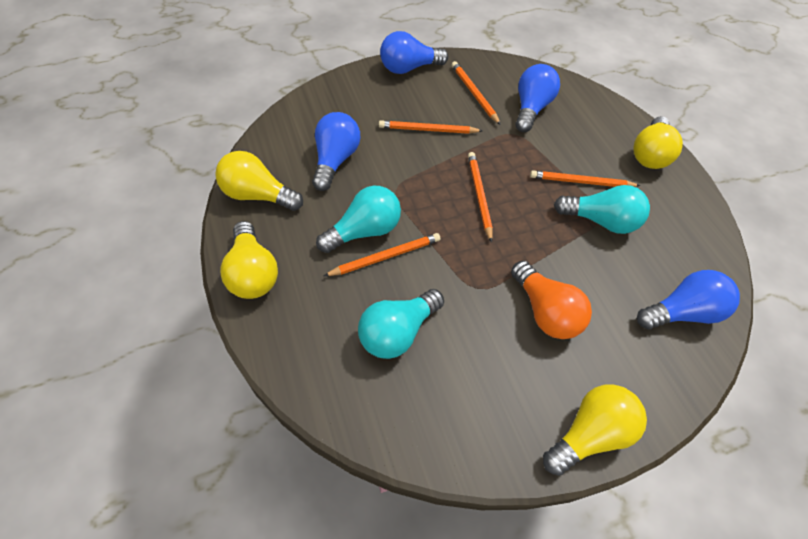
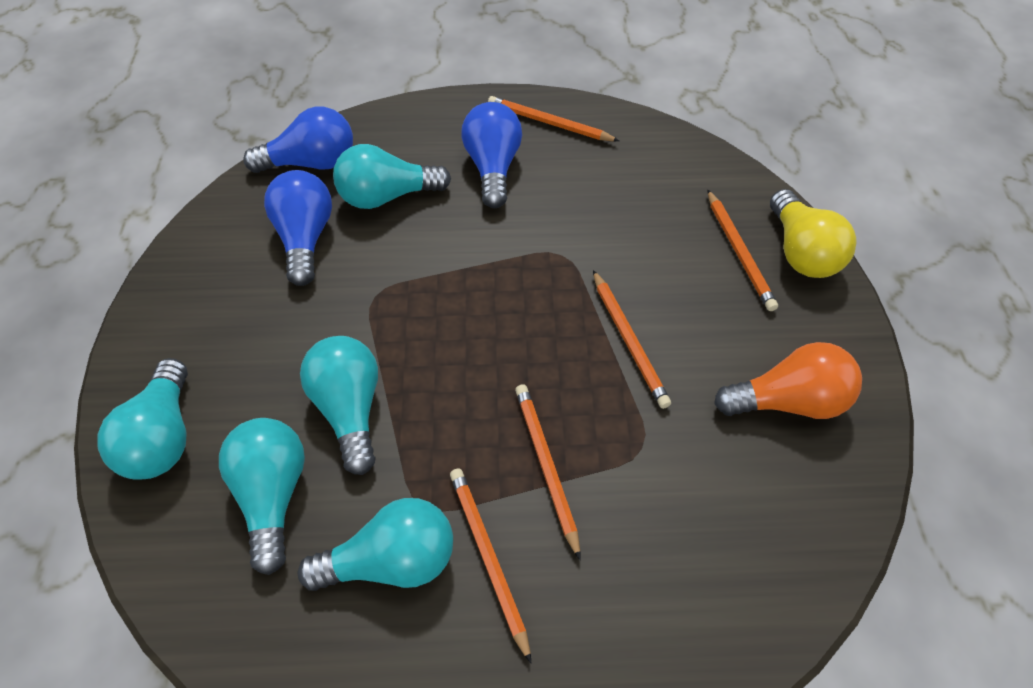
blue light bulb: 4 -> 3
turquoise light bulb: 3 -> 5
yellow light bulb: 4 -> 1

